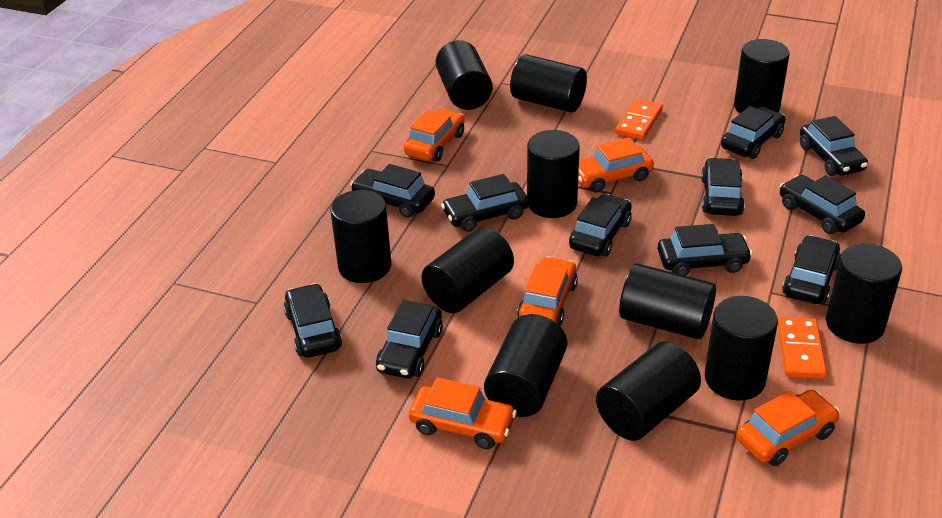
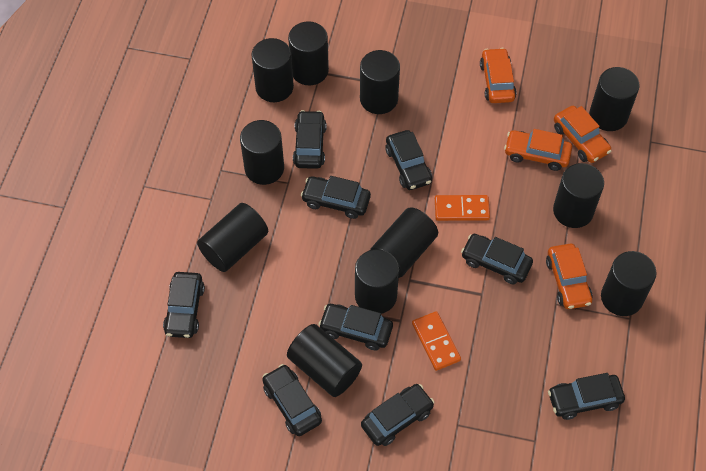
black car: 11 -> 9
orange car: 5 -> 4

